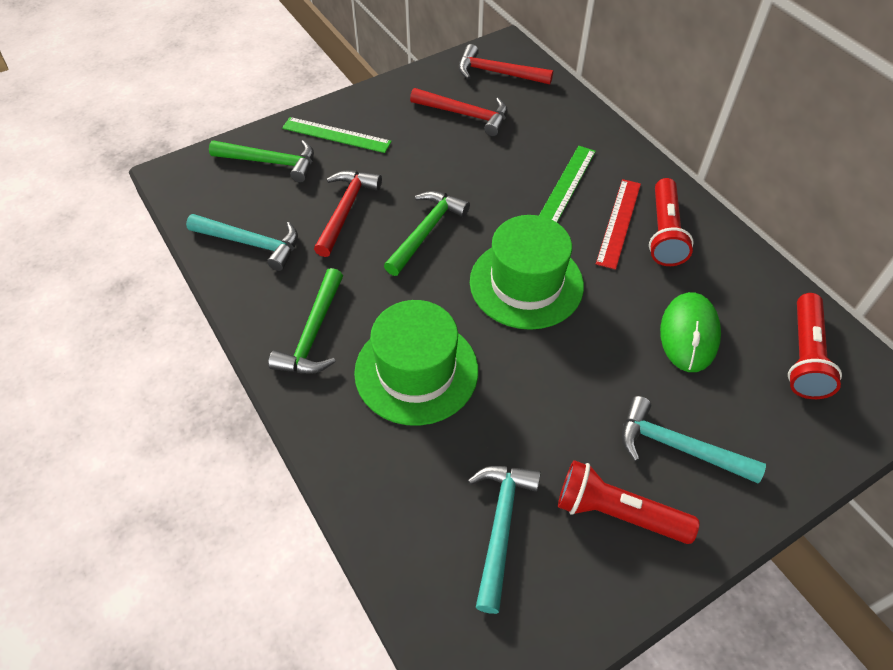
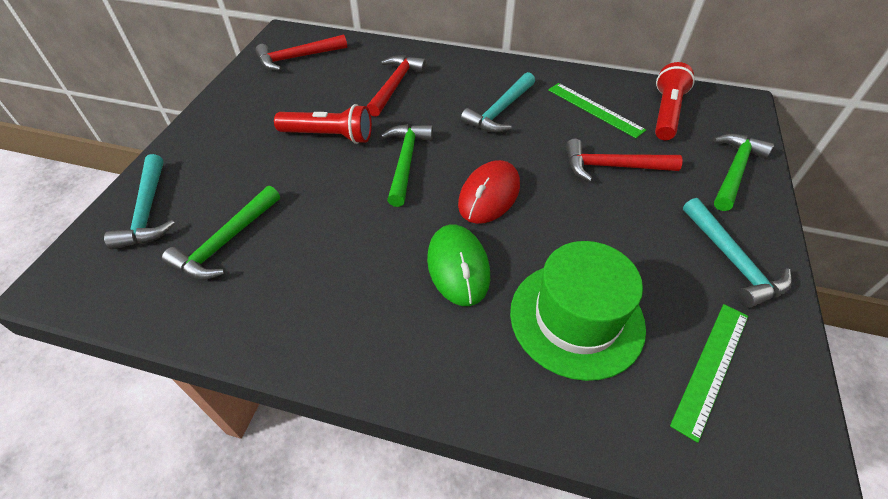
green hat: 2 -> 1
red flashlight: 3 -> 2
red mouse: 0 -> 1
red ruler: 1 -> 0

